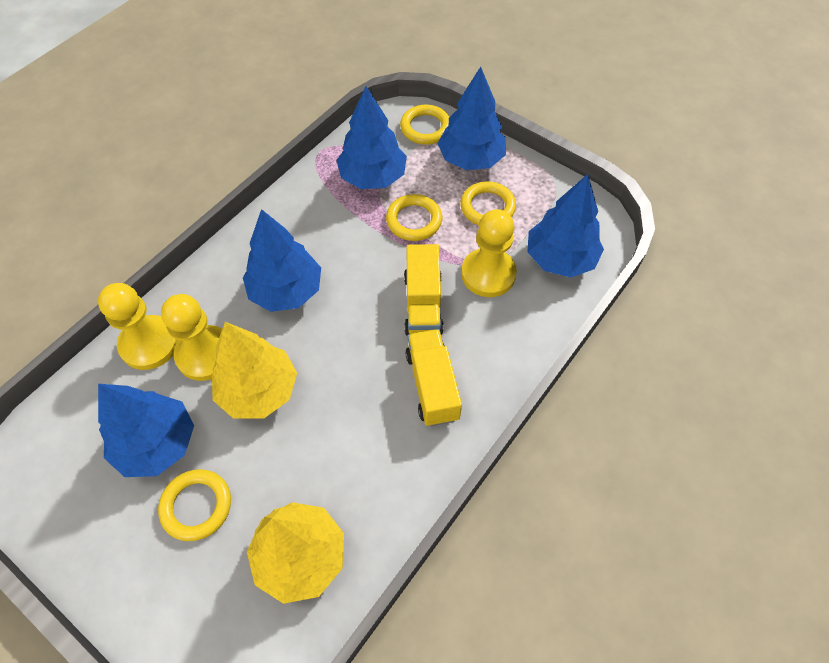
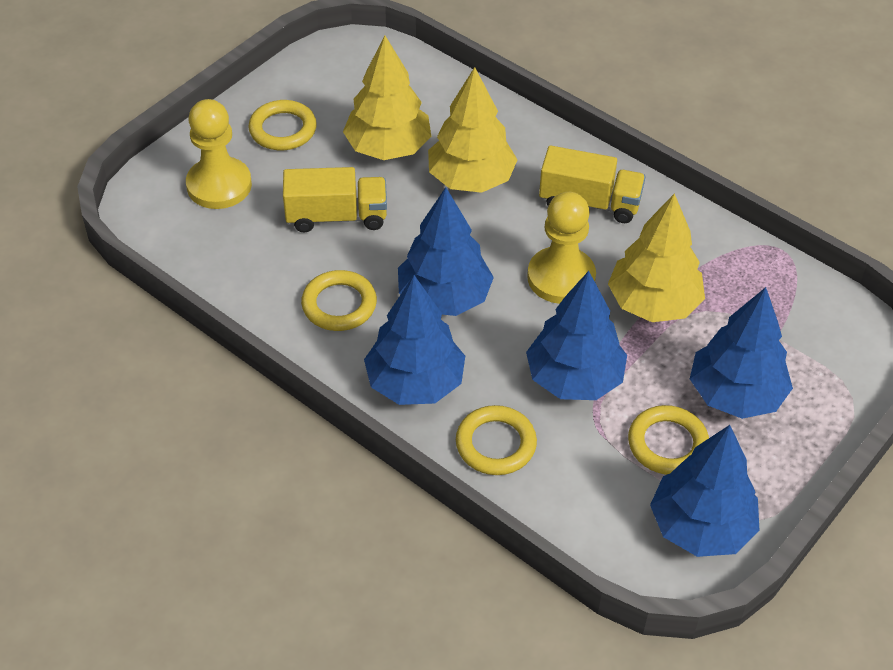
yellow pawn: 3 -> 2
yellow tree: 2 -> 3

